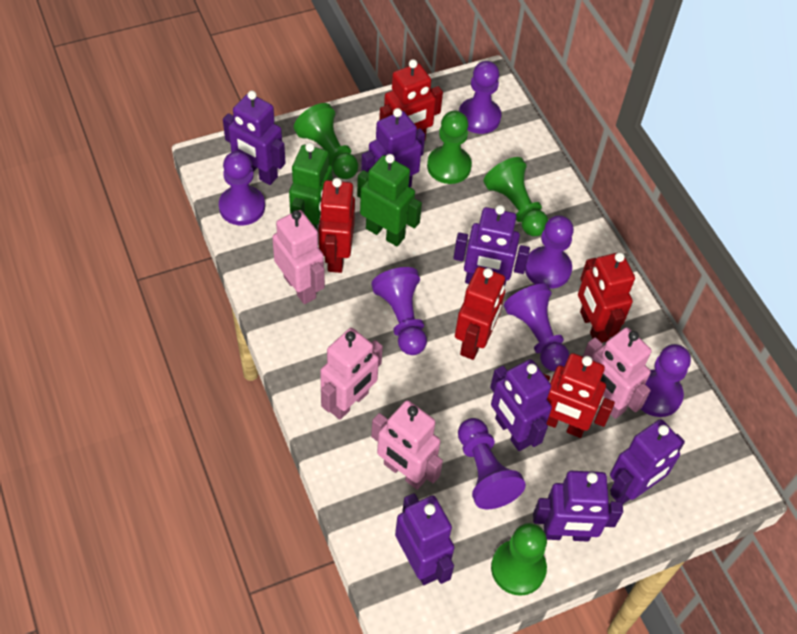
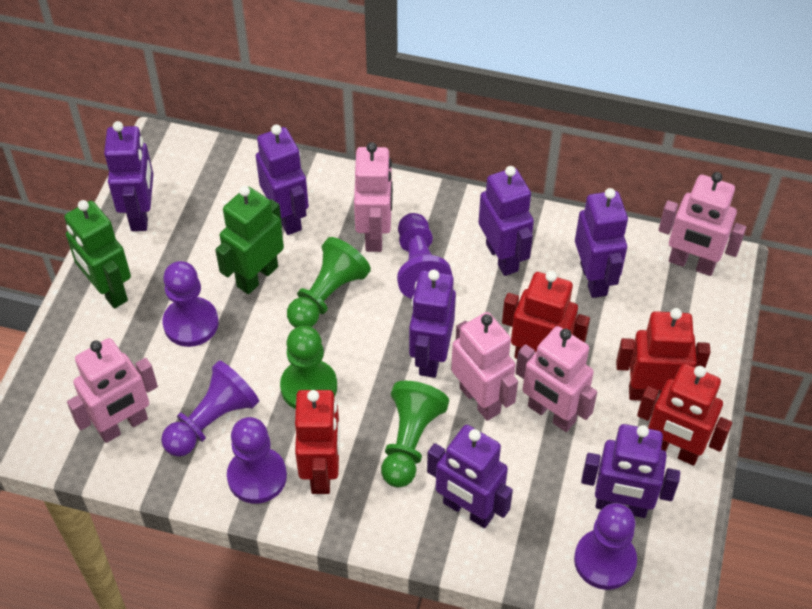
green pawn: 4 -> 3
pink robot: 4 -> 5
purple pawn: 7 -> 5
red robot: 5 -> 4

